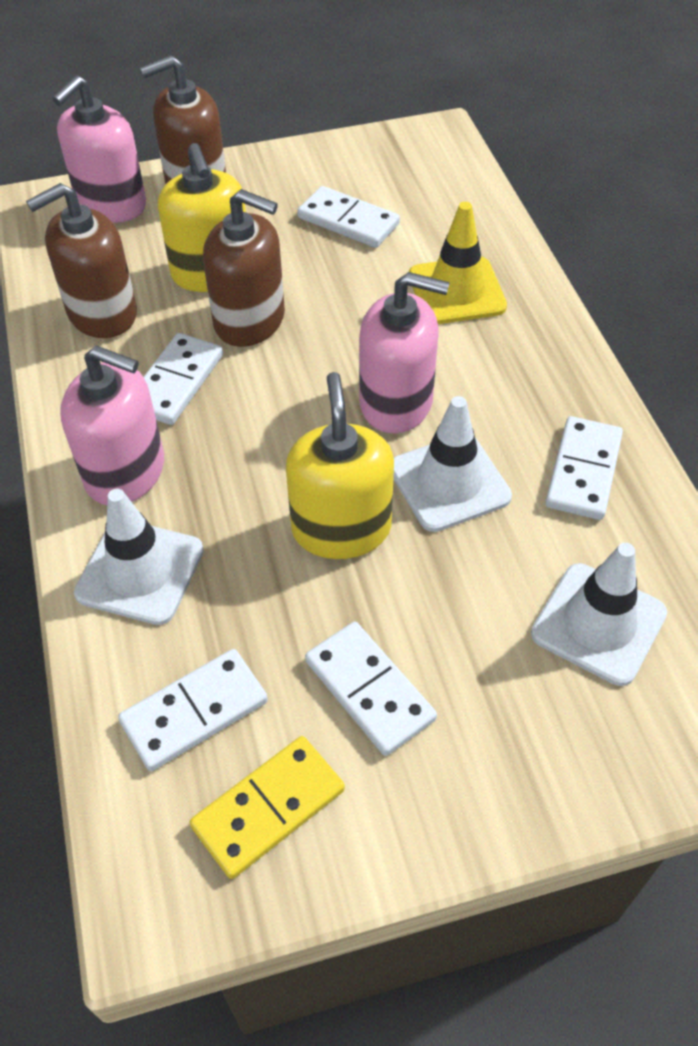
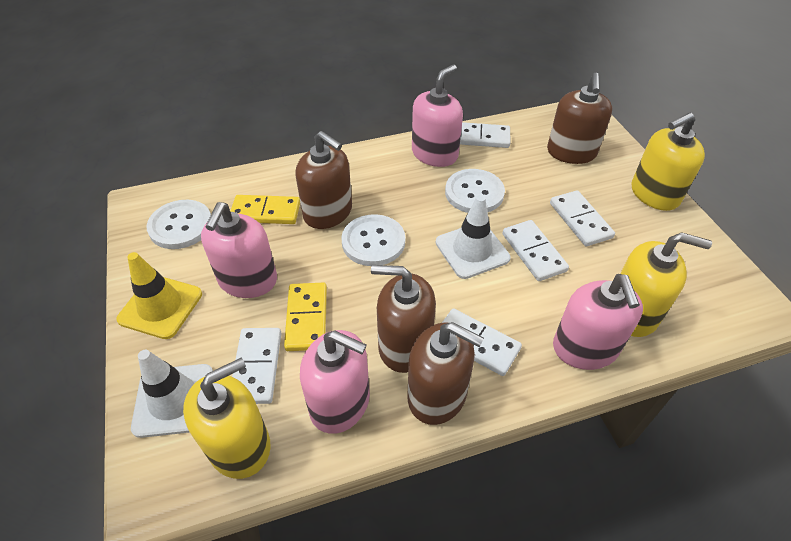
brown soap dispenser: 3 -> 4
pink soap dispenser: 3 -> 4
white button: 0 -> 3
white traffic cone: 3 -> 2
yellow domino: 1 -> 2
yellow soap dispenser: 2 -> 3

